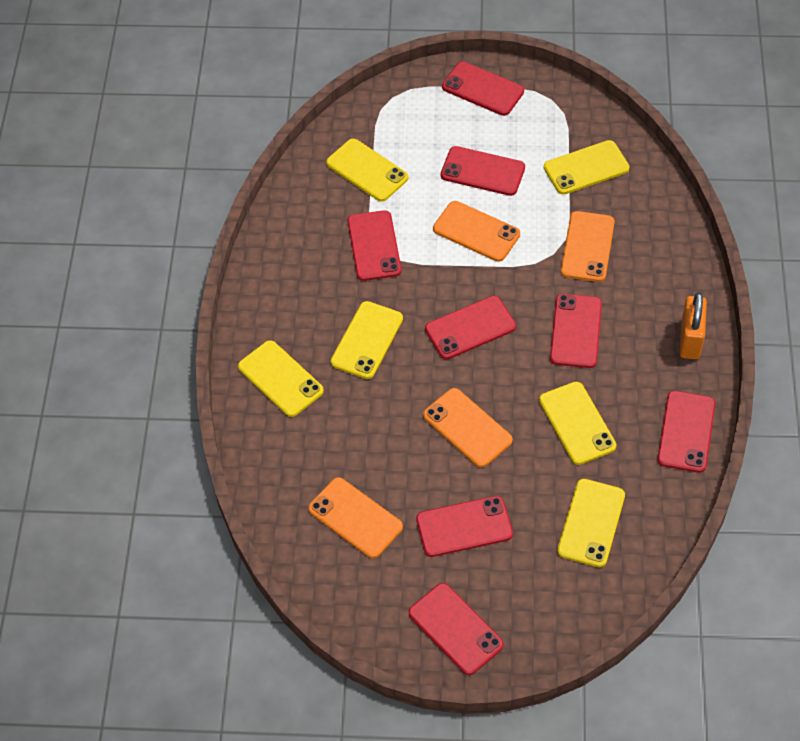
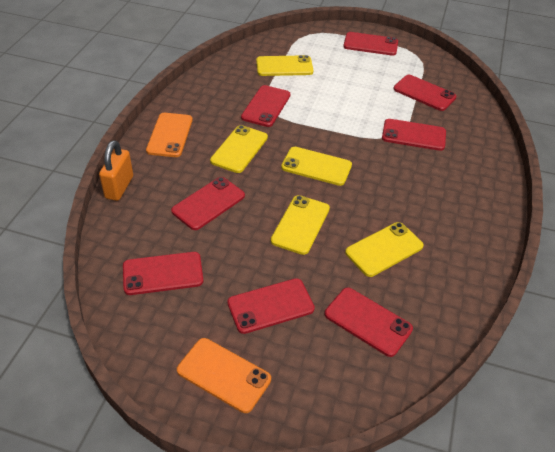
orange phone: 4 -> 2
yellow phone: 6 -> 5

